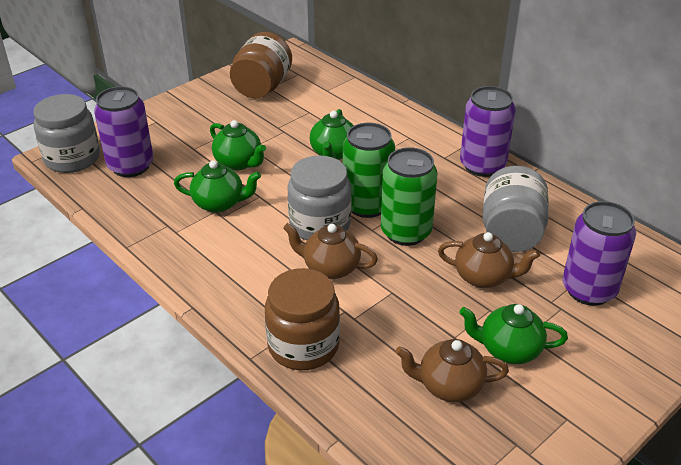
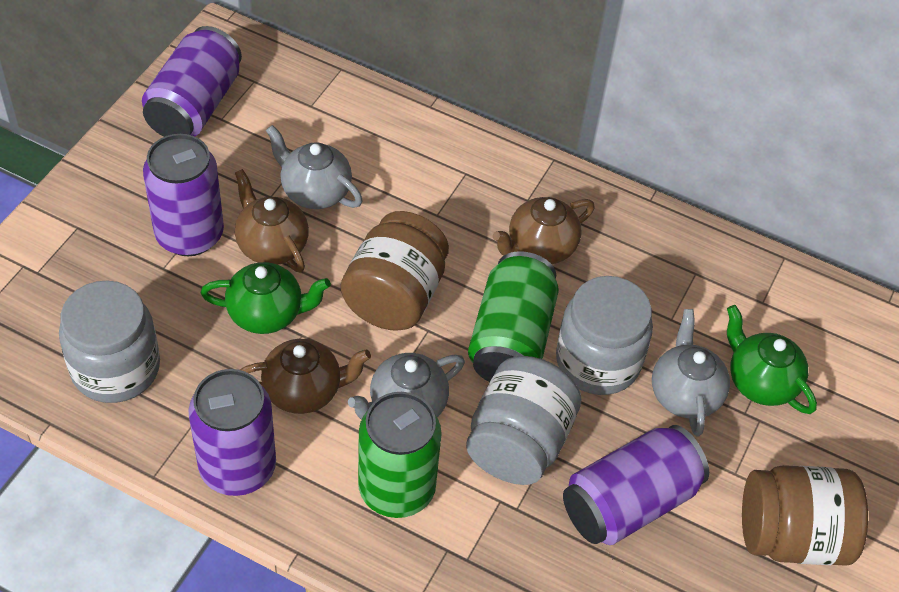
green teapot: 4 -> 2
grey teapot: 0 -> 3
purple can: 3 -> 4

